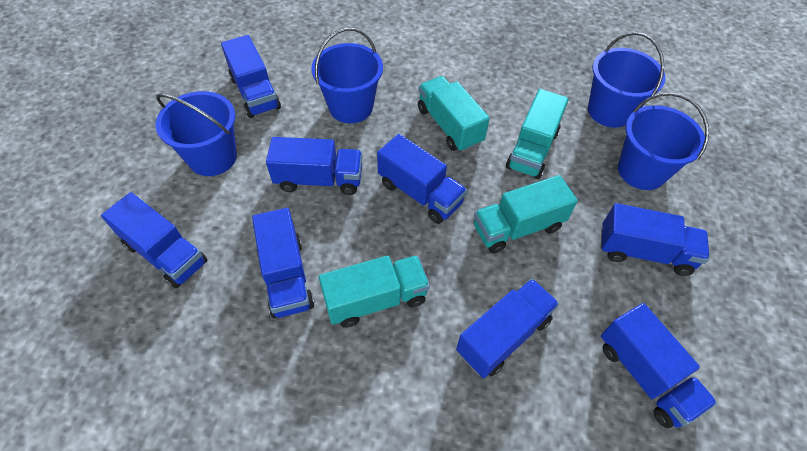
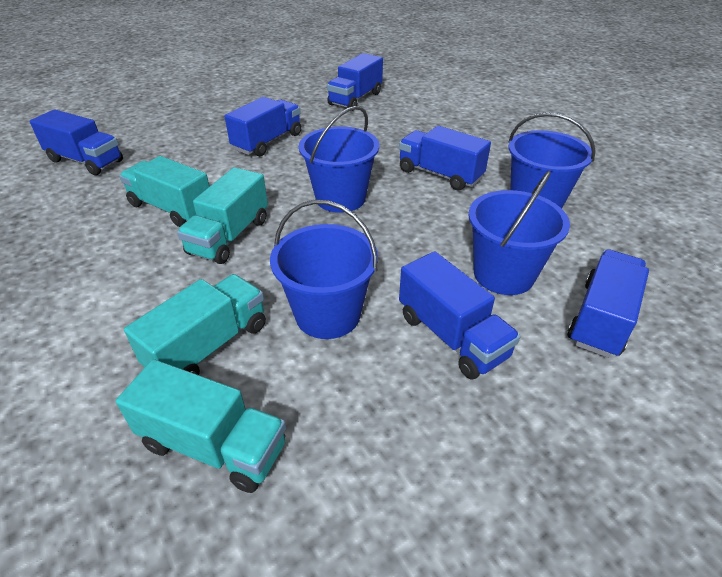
blue truck: 8 -> 6

